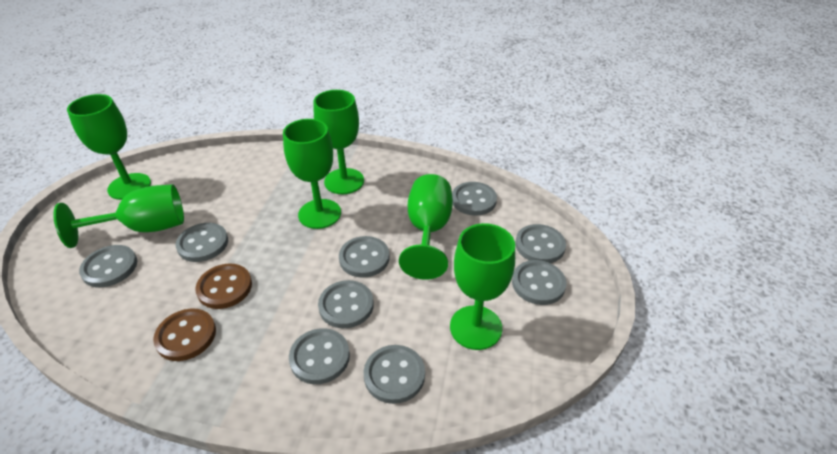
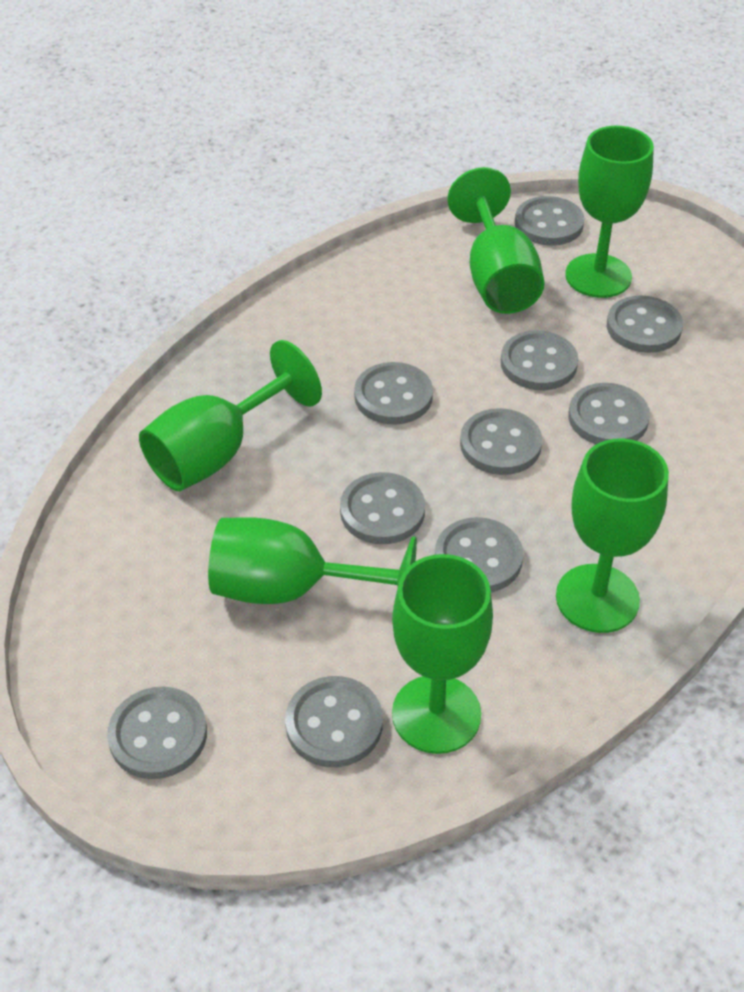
brown button: 2 -> 0
grey button: 9 -> 10

